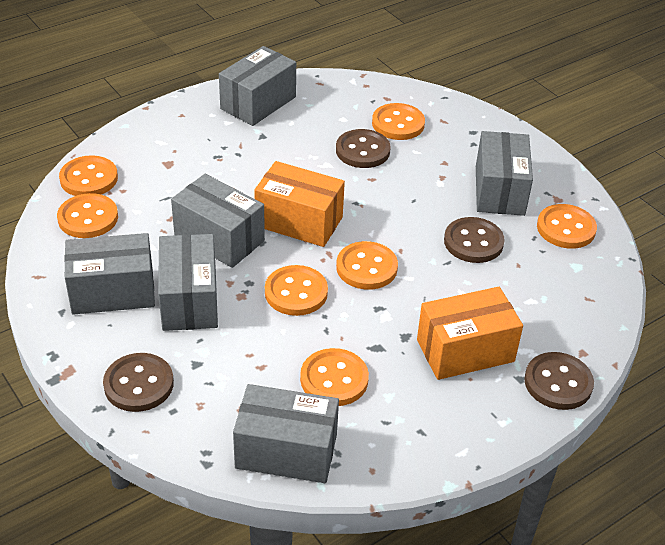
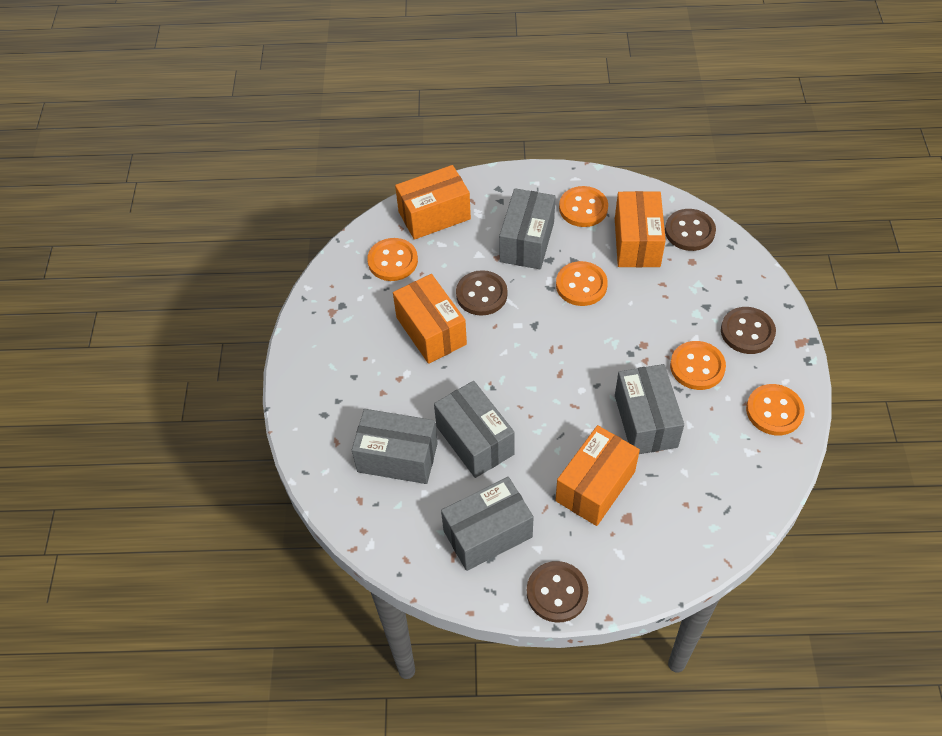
grey box: 6 -> 5
orange box: 2 -> 4
orange button: 7 -> 5

